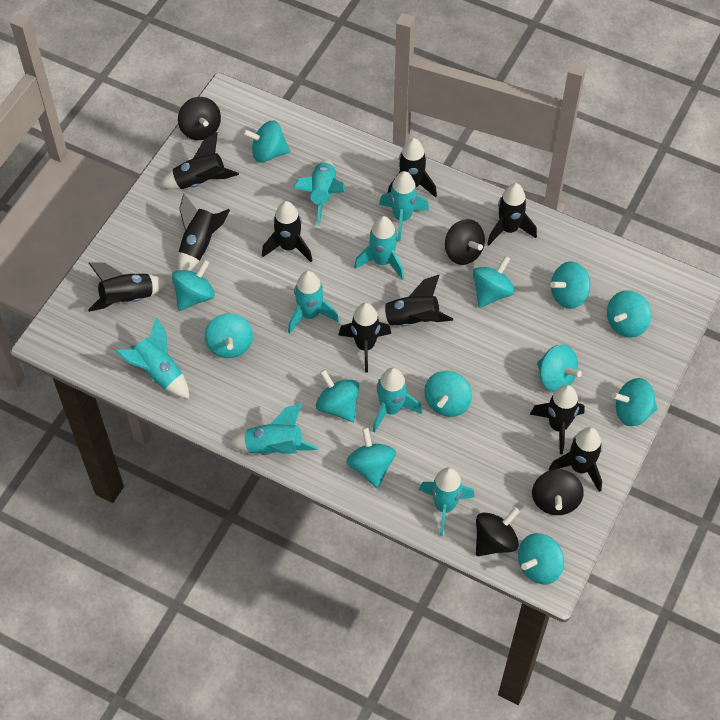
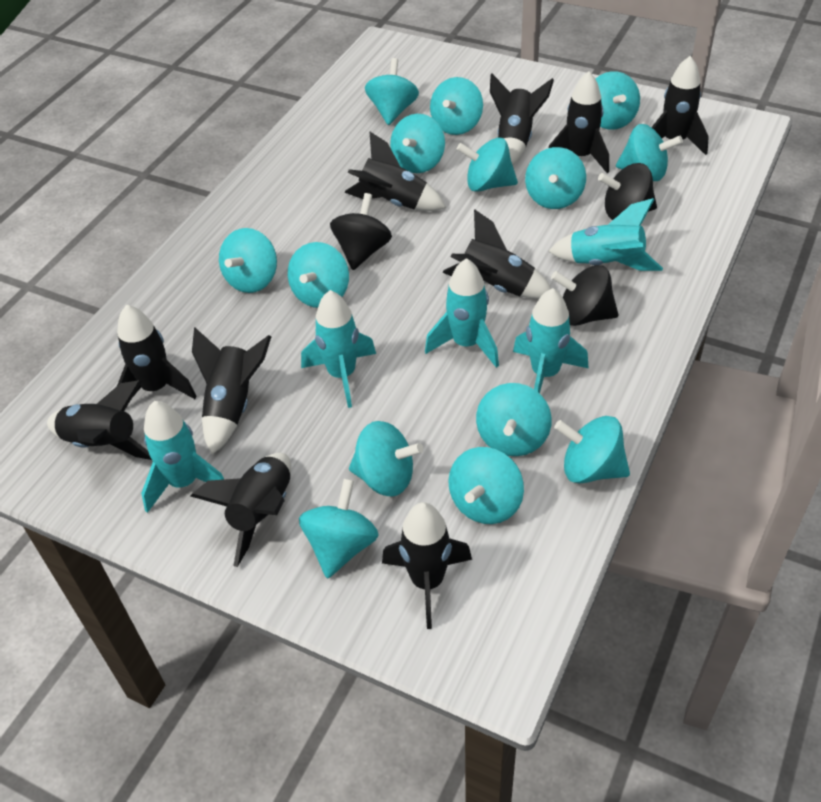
black spinning top: 4 -> 3
turquoise rocket: 8 -> 5
turquoise spinning top: 12 -> 14

